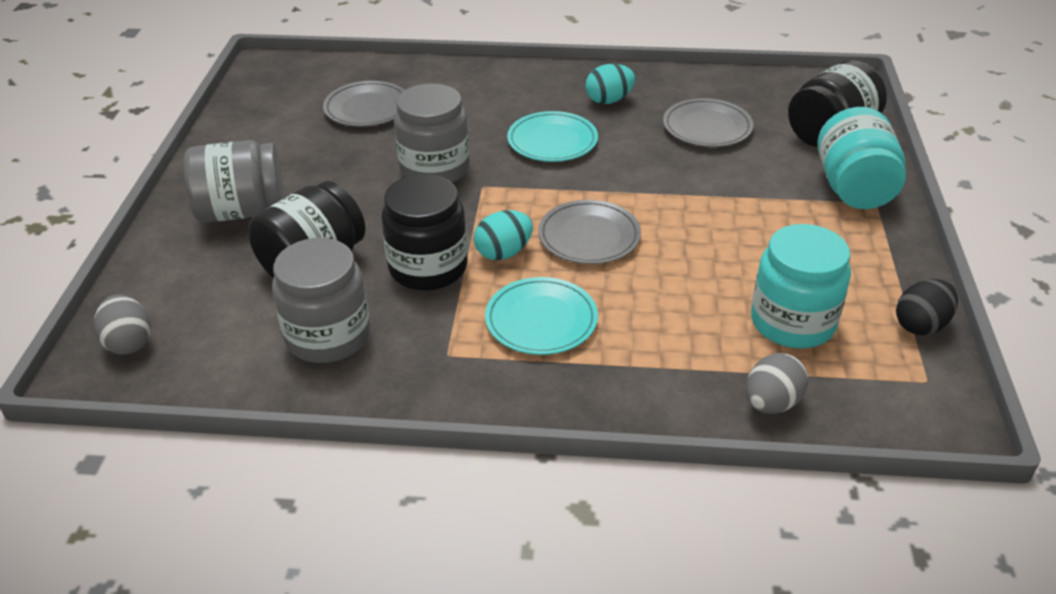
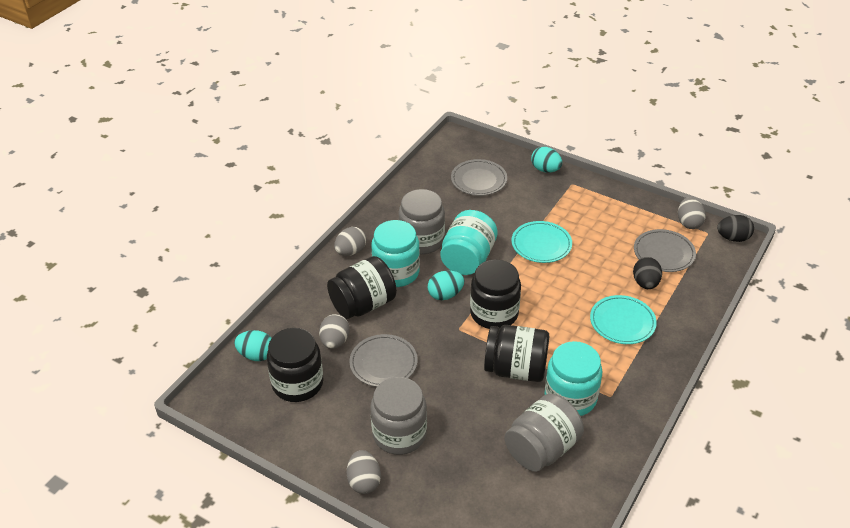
black egg: 1 -> 2
black jar: 3 -> 4
grey egg: 2 -> 4
turquoise egg: 2 -> 3
turquoise jar: 2 -> 3

